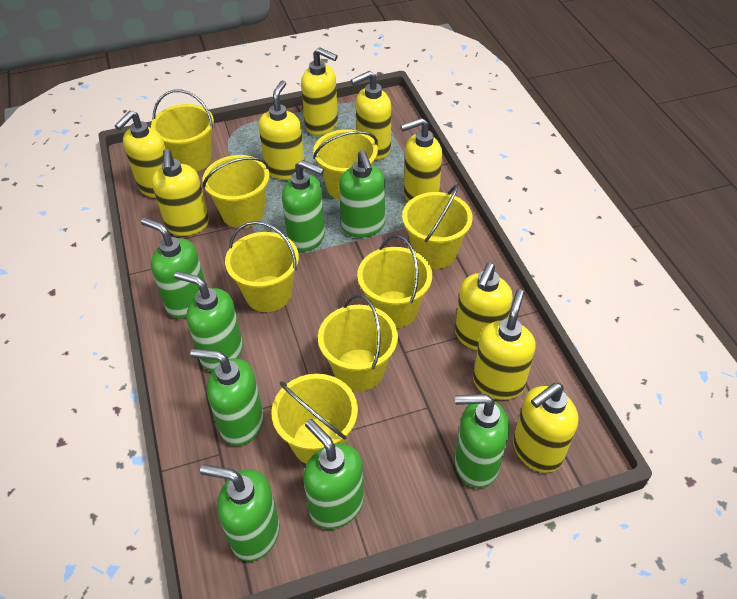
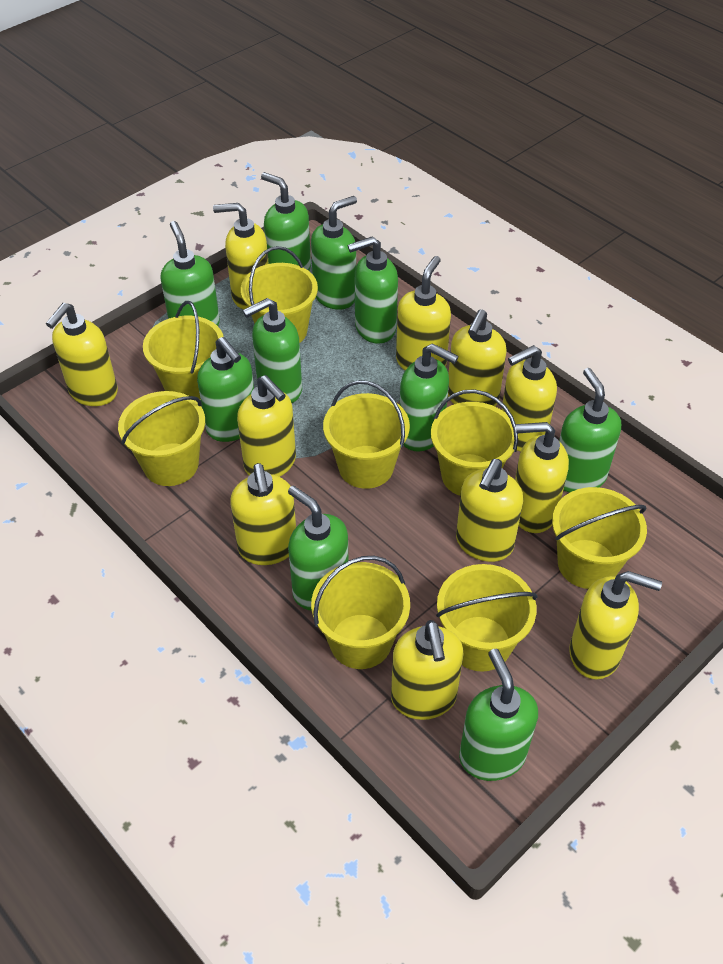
green soap dispenser: 8 -> 10
yellow soap dispenser: 9 -> 11

